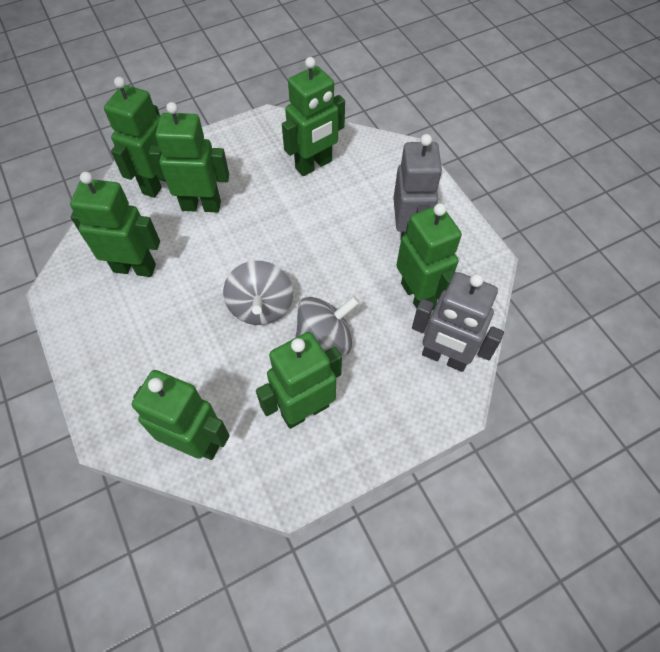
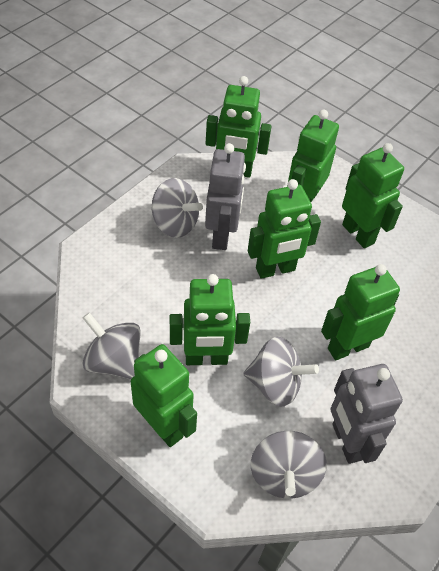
grey spinning top: 2 -> 4

